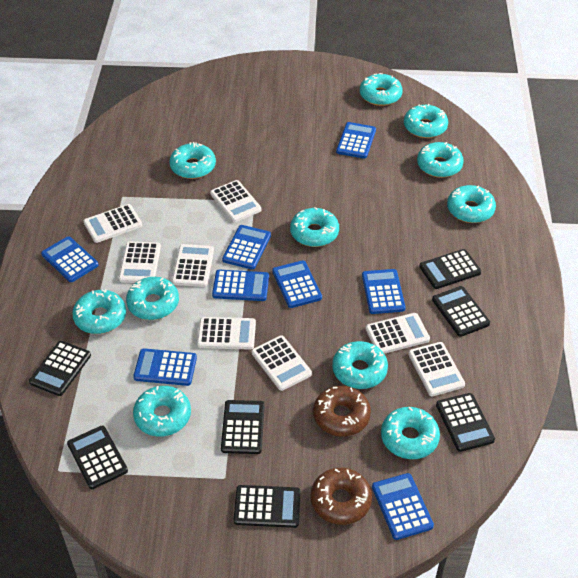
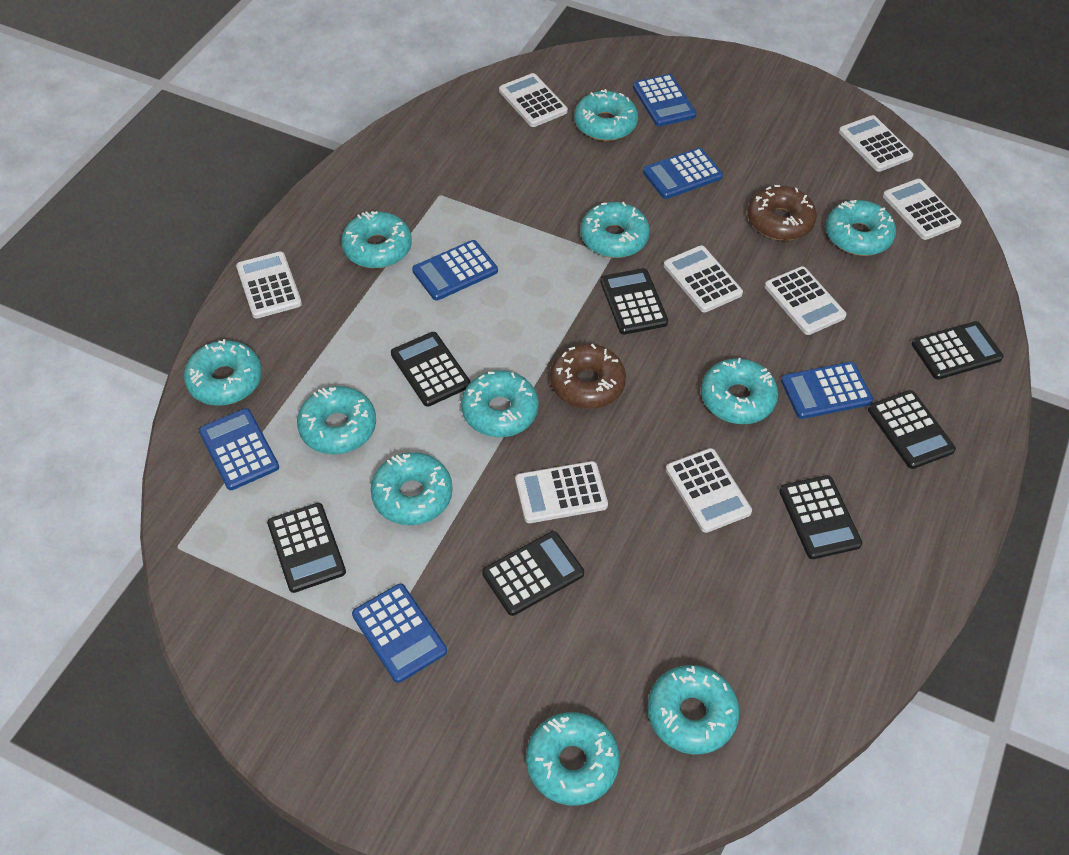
blue calculator: 8 -> 6

